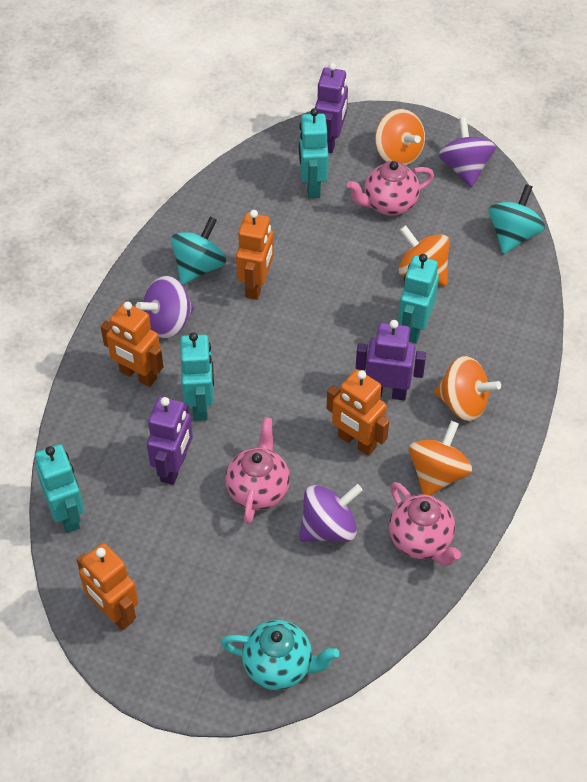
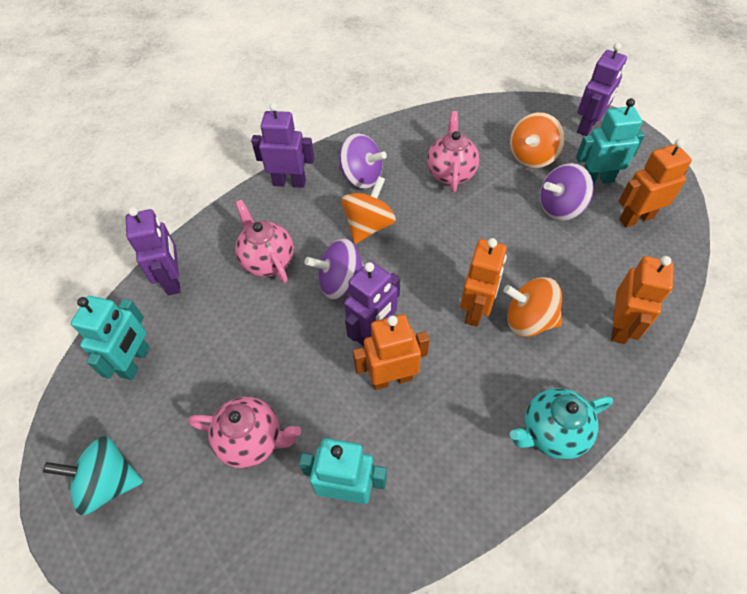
orange spinning top: 4 -> 3
purple robot: 3 -> 4
turquoise robot: 4 -> 3
turquoise spinning top: 2 -> 1

